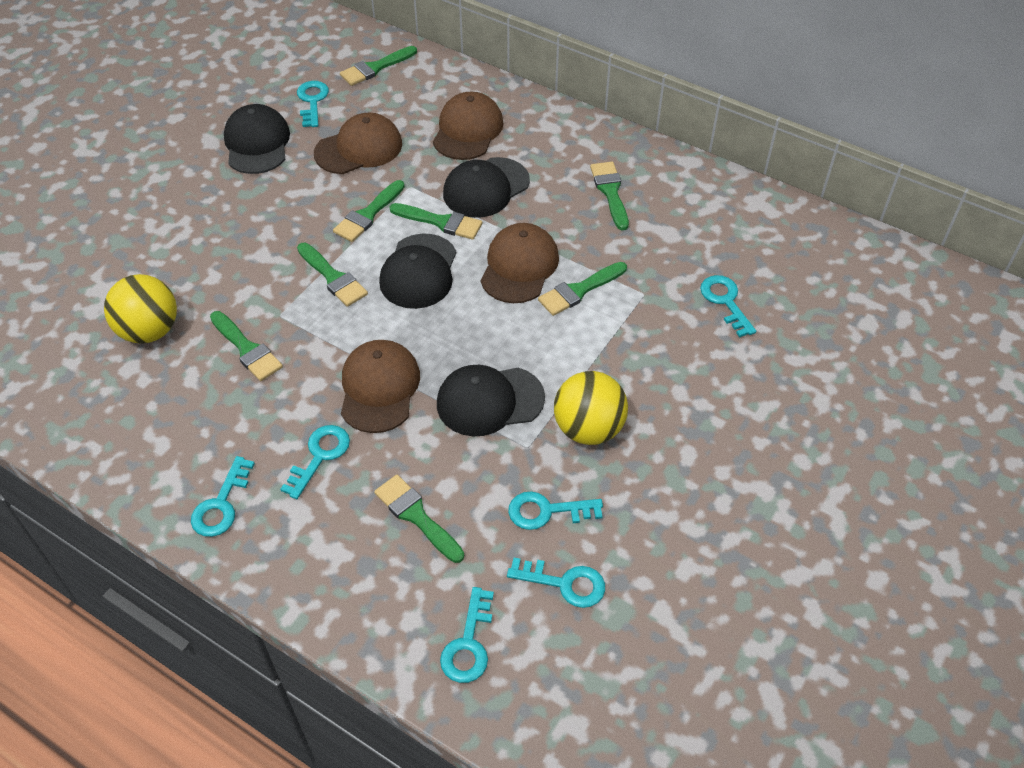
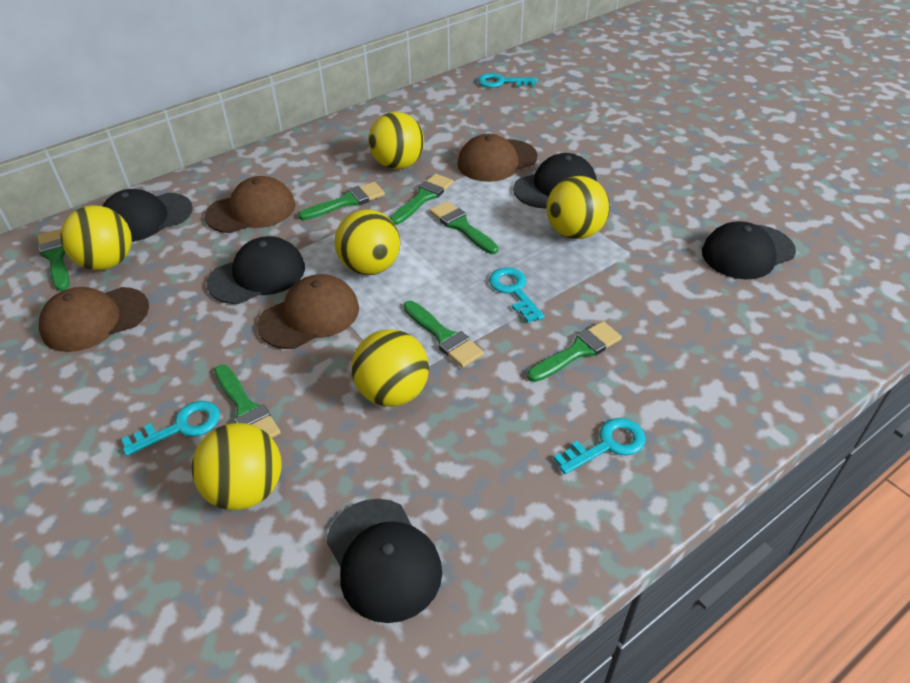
black cap: 4 -> 5
green brush: 8 -> 7
turquoise key: 7 -> 4
yellow ball: 2 -> 6

